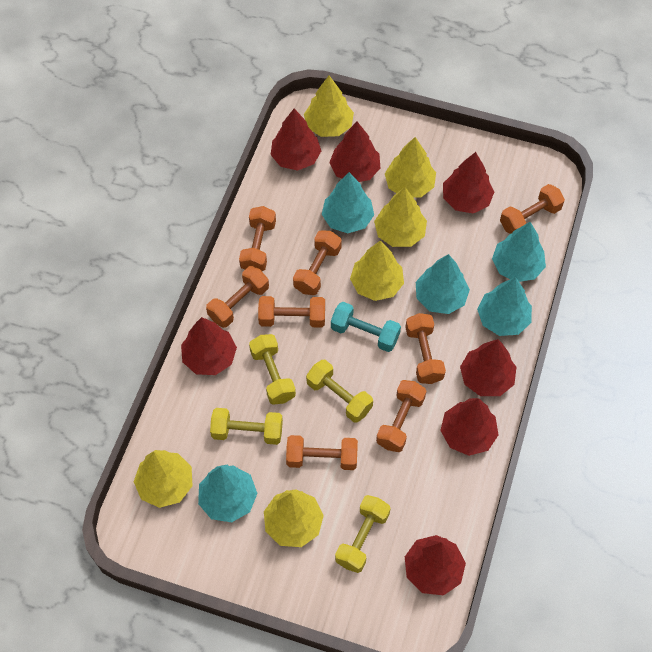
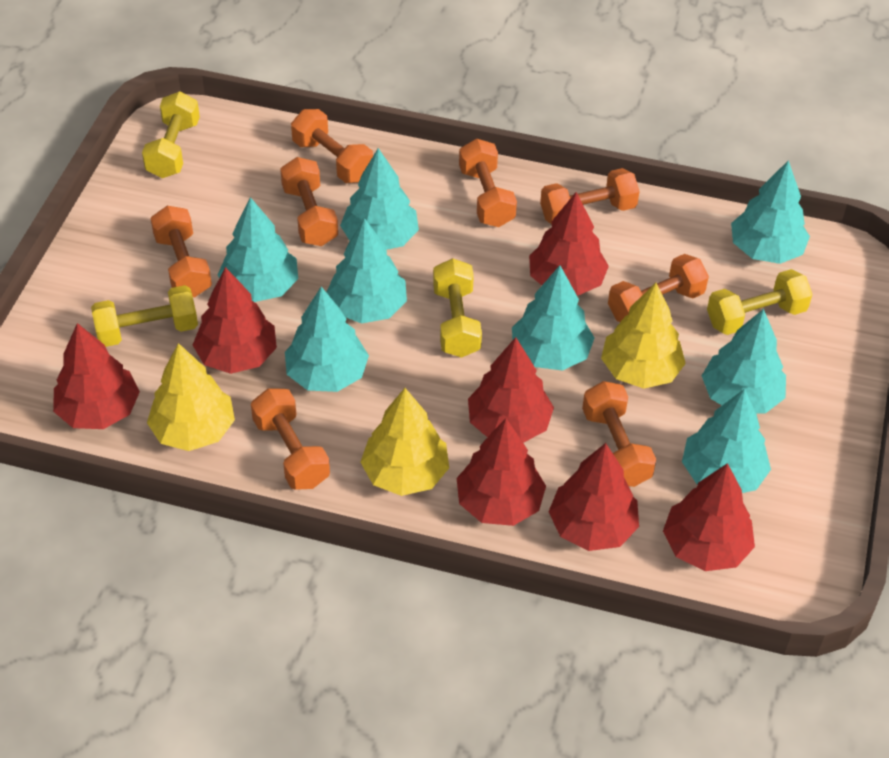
turquoise dumbbell: 1 -> 0
turquoise tree: 5 -> 8
yellow tree: 6 -> 3

